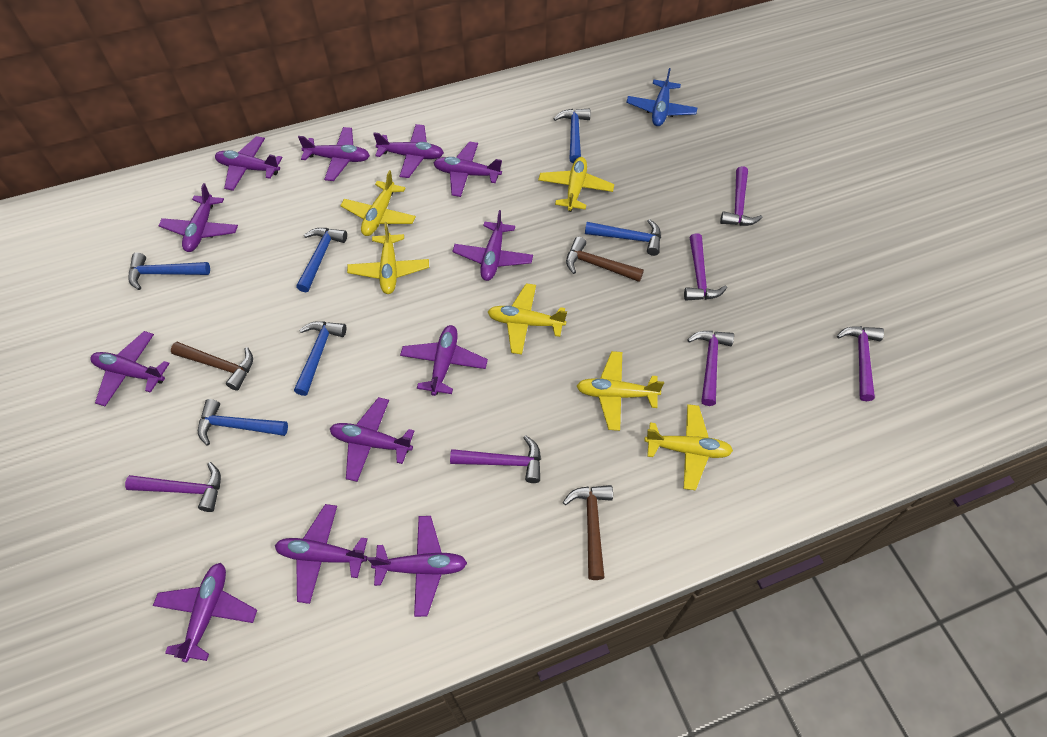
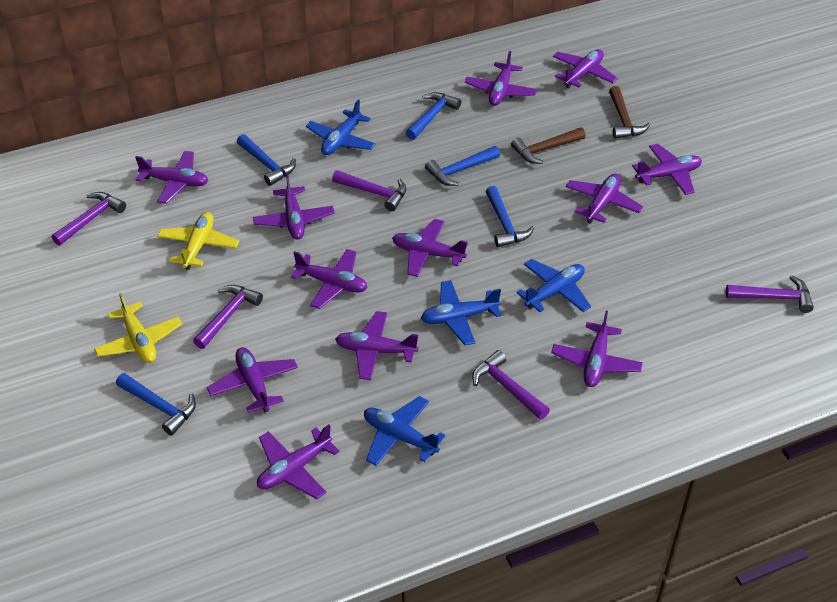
blue hammer: 6 -> 5
blue plane: 1 -> 4
brown hammer: 3 -> 2
purple hammer: 6 -> 5
yellow plane: 6 -> 2

